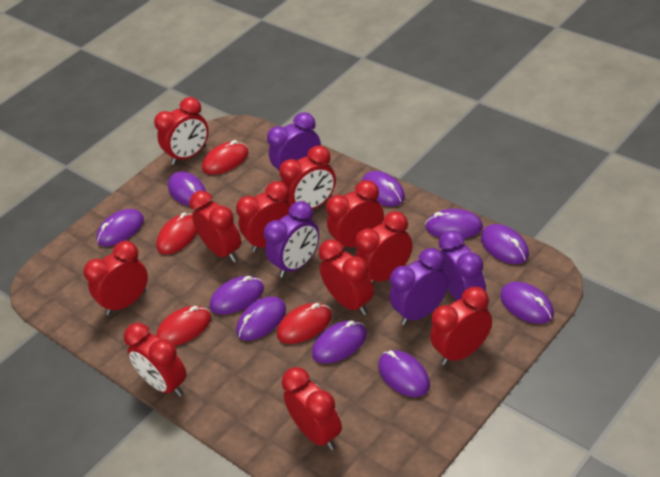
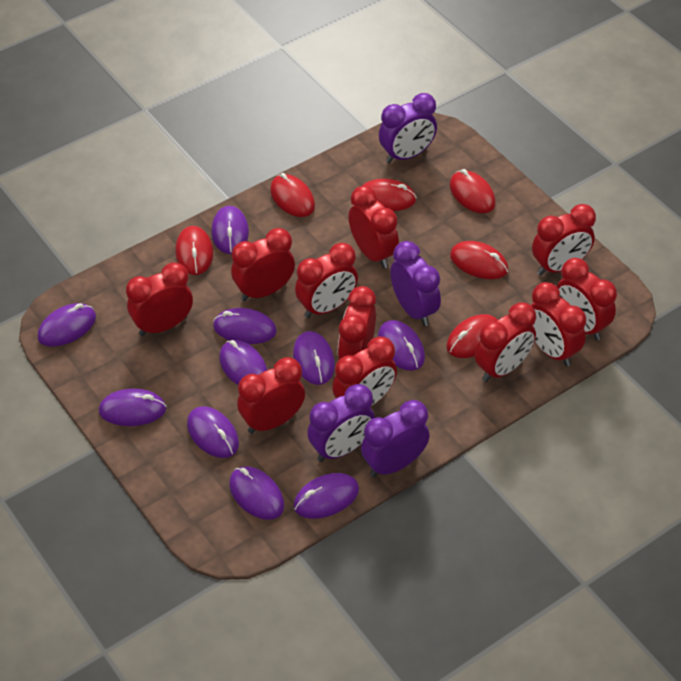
red mouse: 4 -> 6

